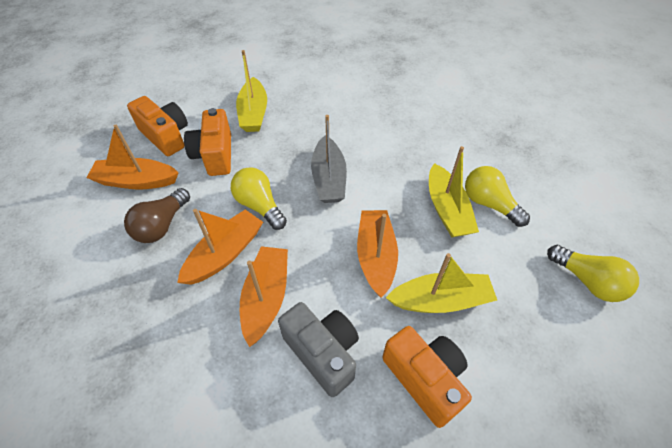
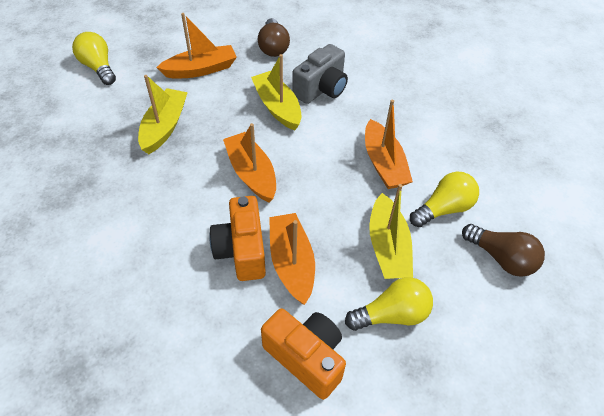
brown light bulb: 1 -> 2
grey boat: 1 -> 0
orange camera: 3 -> 2

